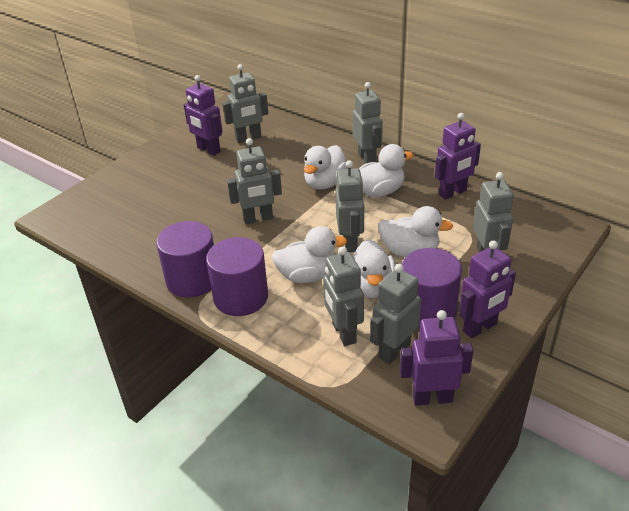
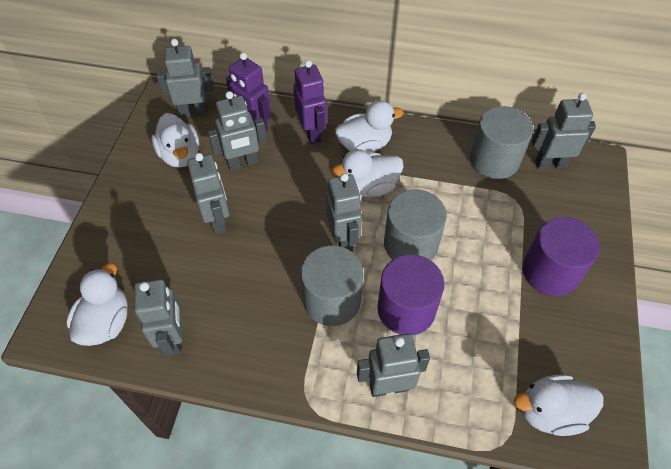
grey cylinder: 0 -> 3
purple cylinder: 3 -> 2
purple robot: 4 -> 2

